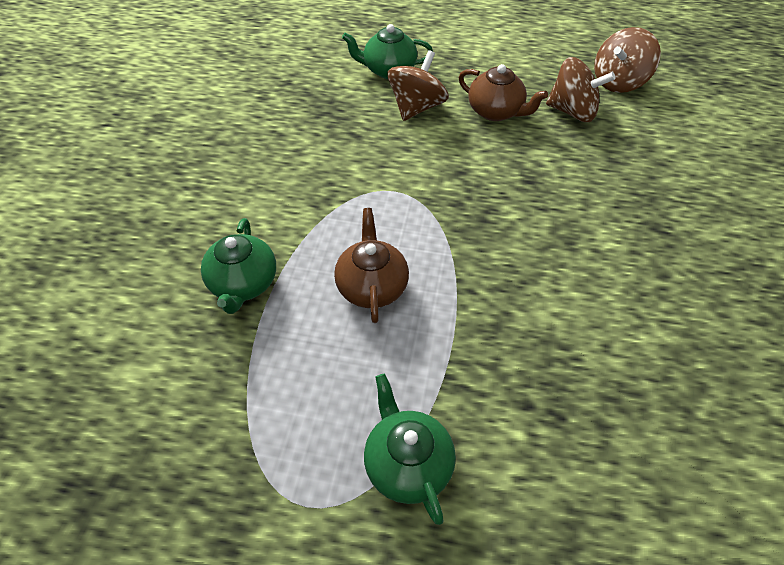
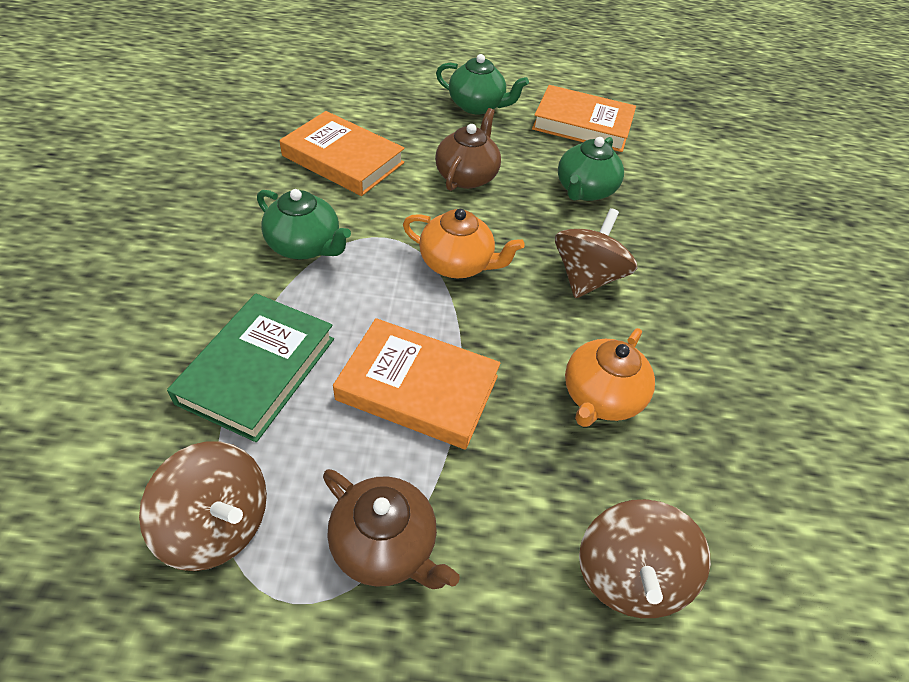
green book: 0 -> 1
orange book: 0 -> 3
orange teapot: 0 -> 2

